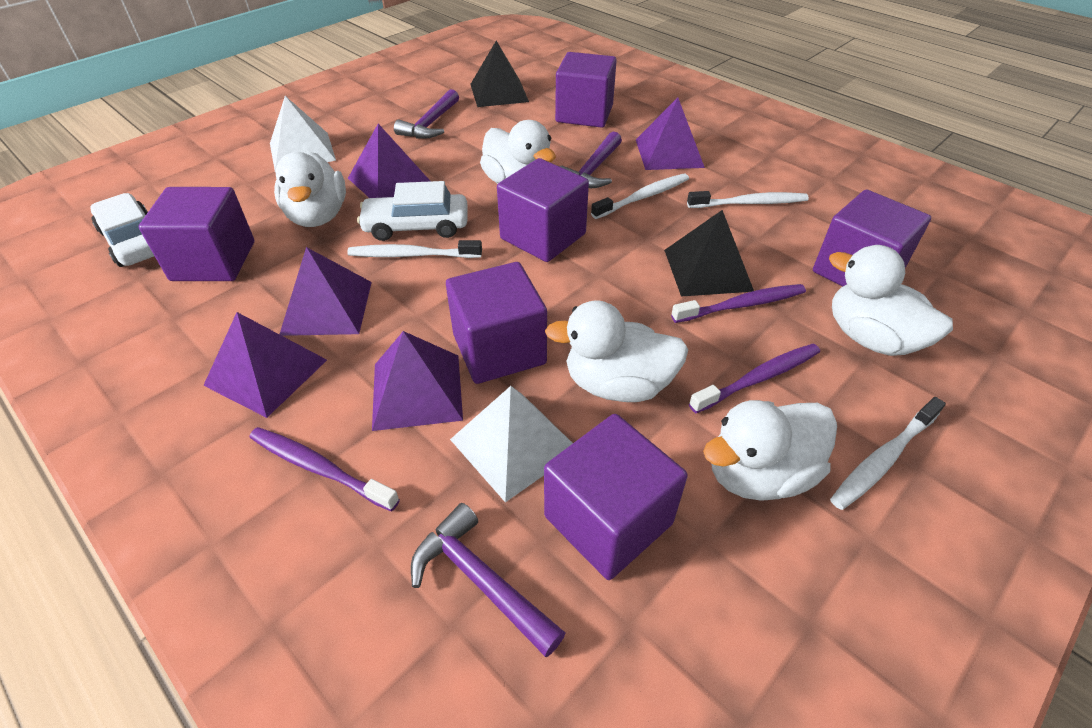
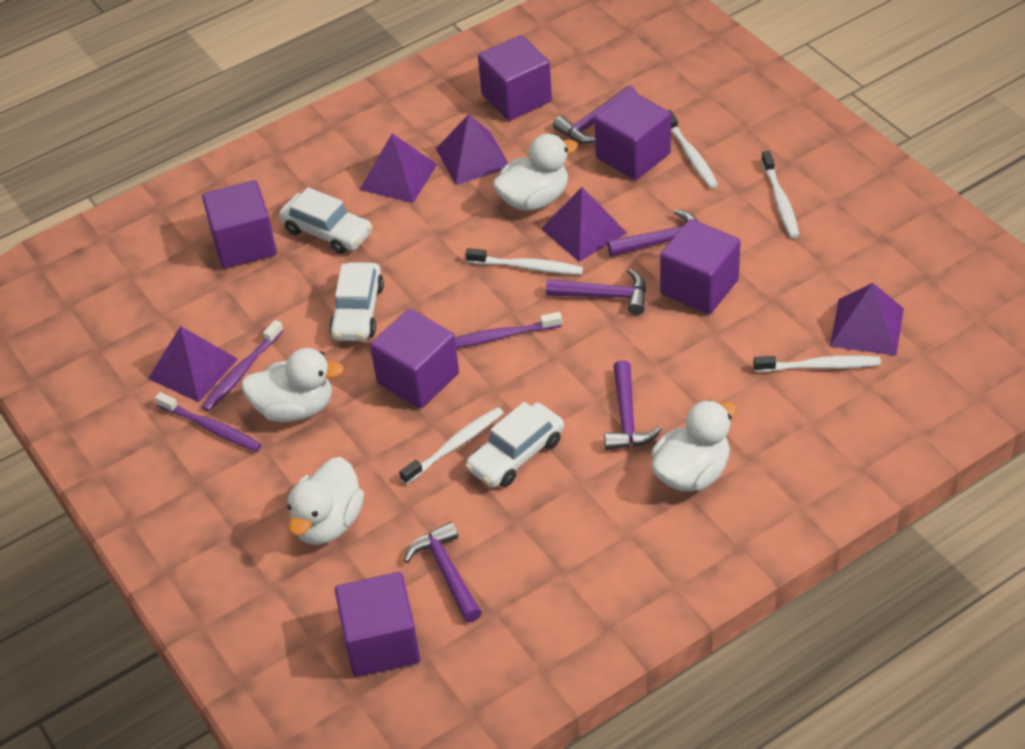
black pyramid: 2 -> 0
purple hammer: 3 -> 5
white car: 2 -> 3
white duck: 5 -> 4
white pyramid: 2 -> 0
white toothbrush: 4 -> 5

